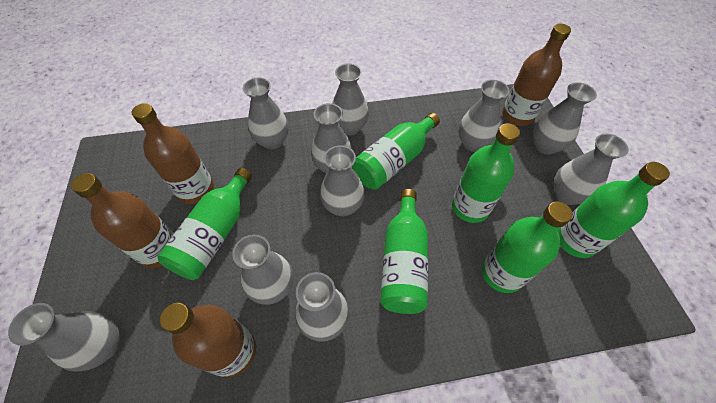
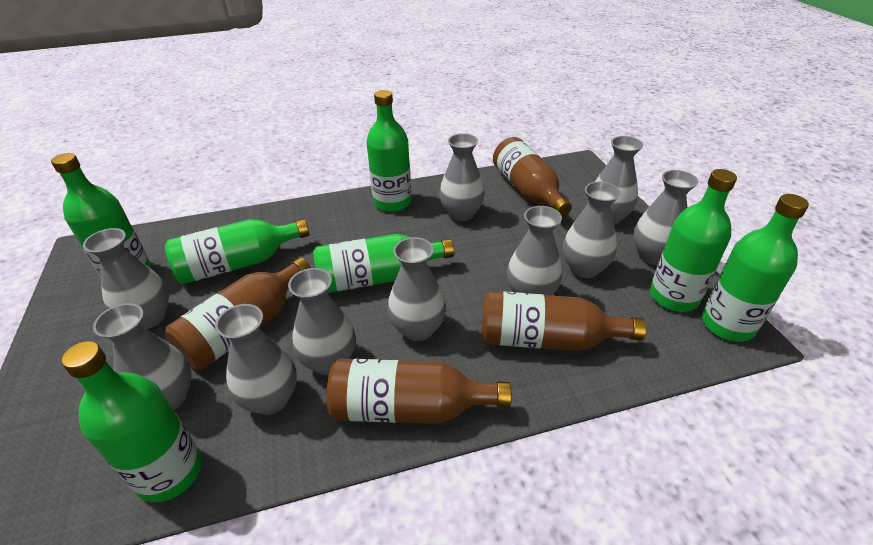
green bottle: 6 -> 7

